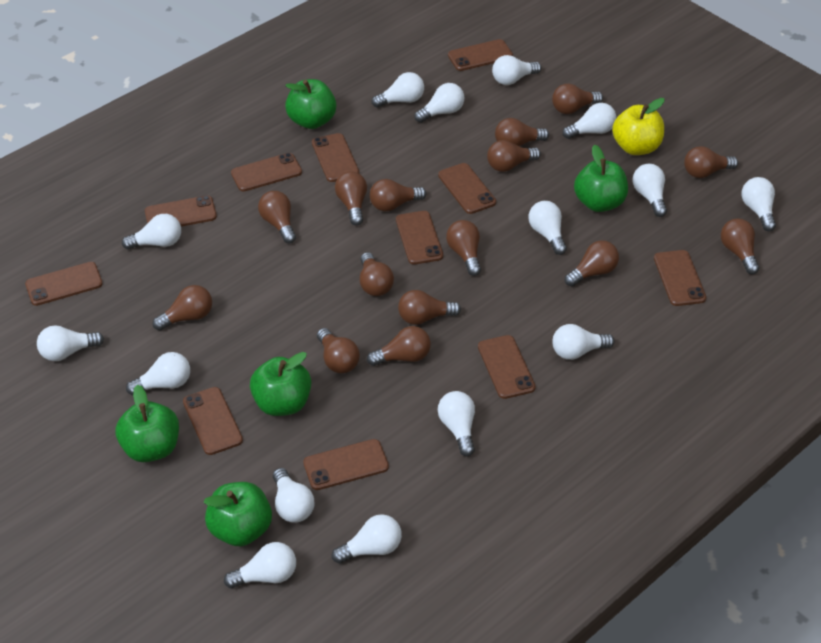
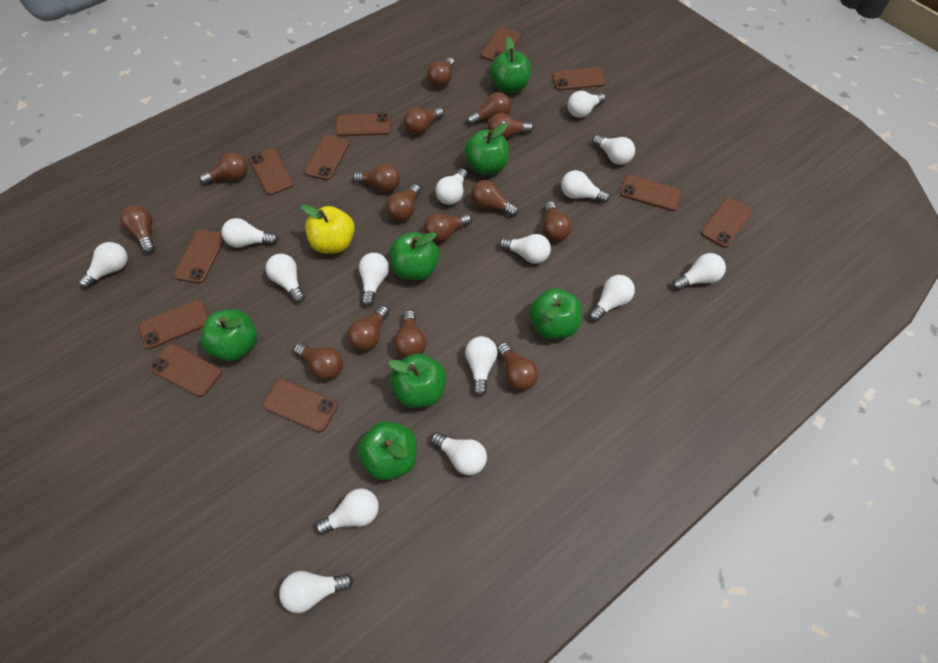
green apple: 5 -> 7

